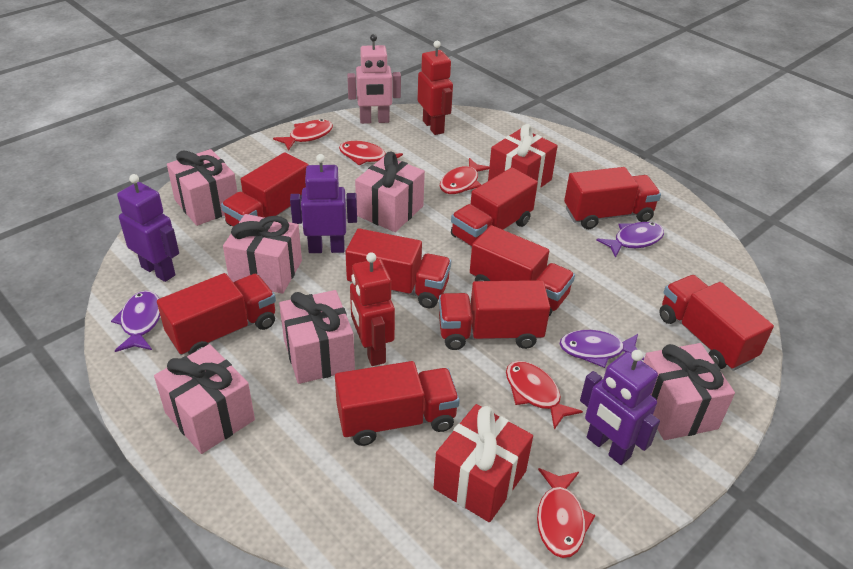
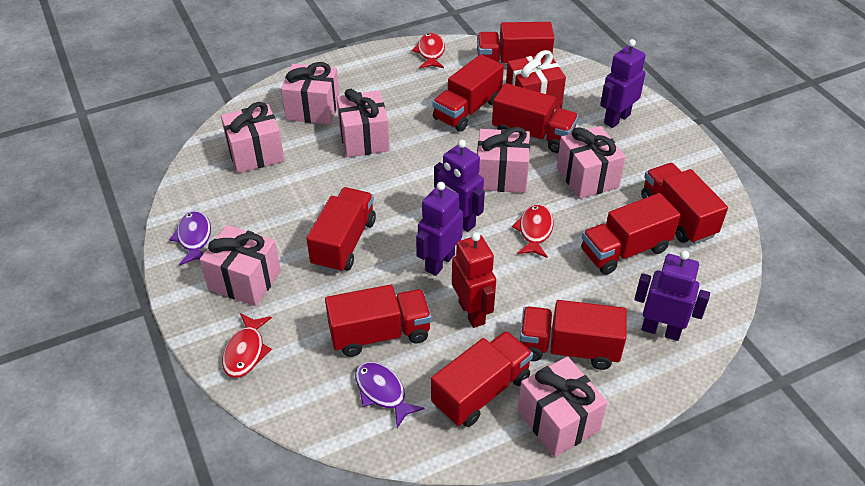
pink gift: 6 -> 7
pink robot: 1 -> 0
purple fish: 3 -> 2
purple robot: 3 -> 4
red fish: 5 -> 3
red gift: 2 -> 1
red robot: 2 -> 1

